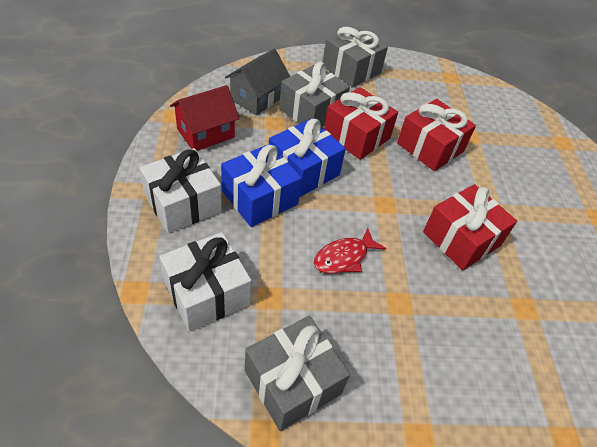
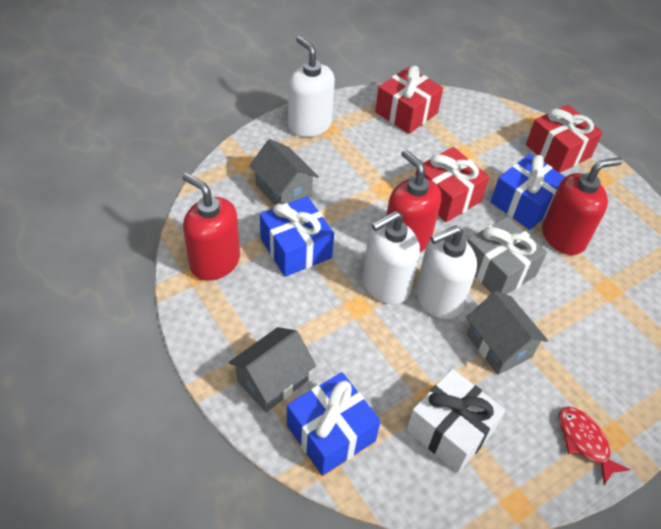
blue gift: 2 -> 3
grey gift: 3 -> 1
grey house: 1 -> 3
red house: 1 -> 0
red soap dispenser: 0 -> 3
white gift: 2 -> 1
white soap dispenser: 0 -> 3

